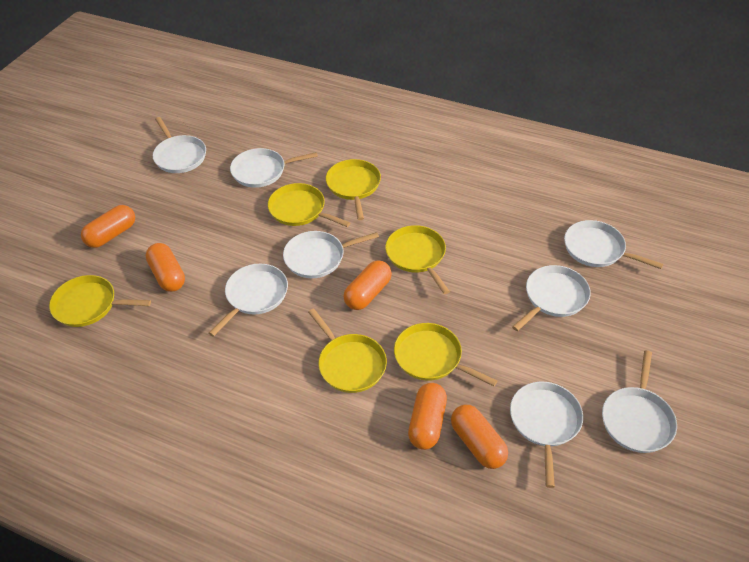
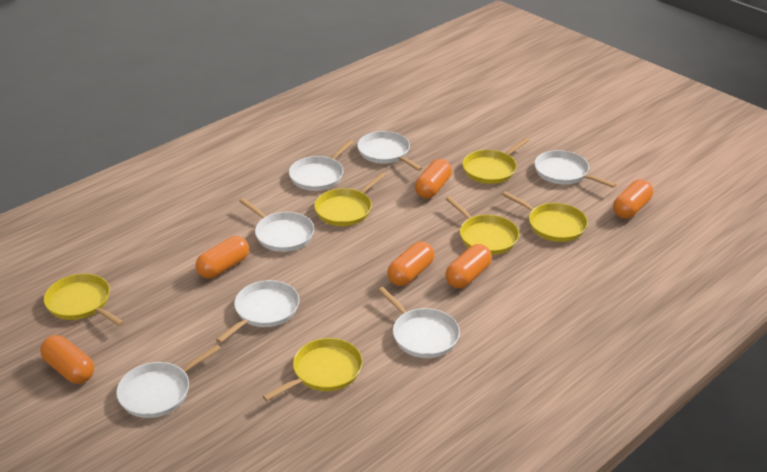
orange capsule: 5 -> 6
white pan: 8 -> 7

